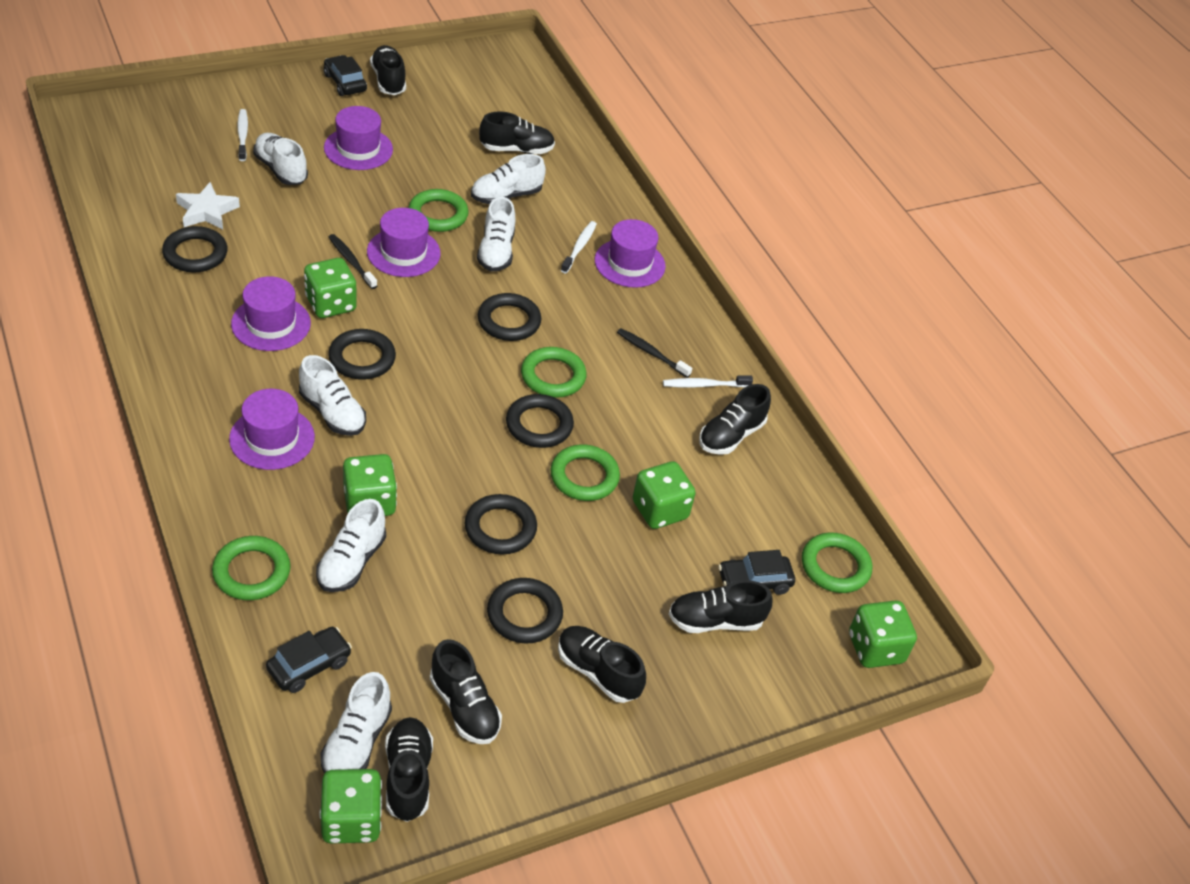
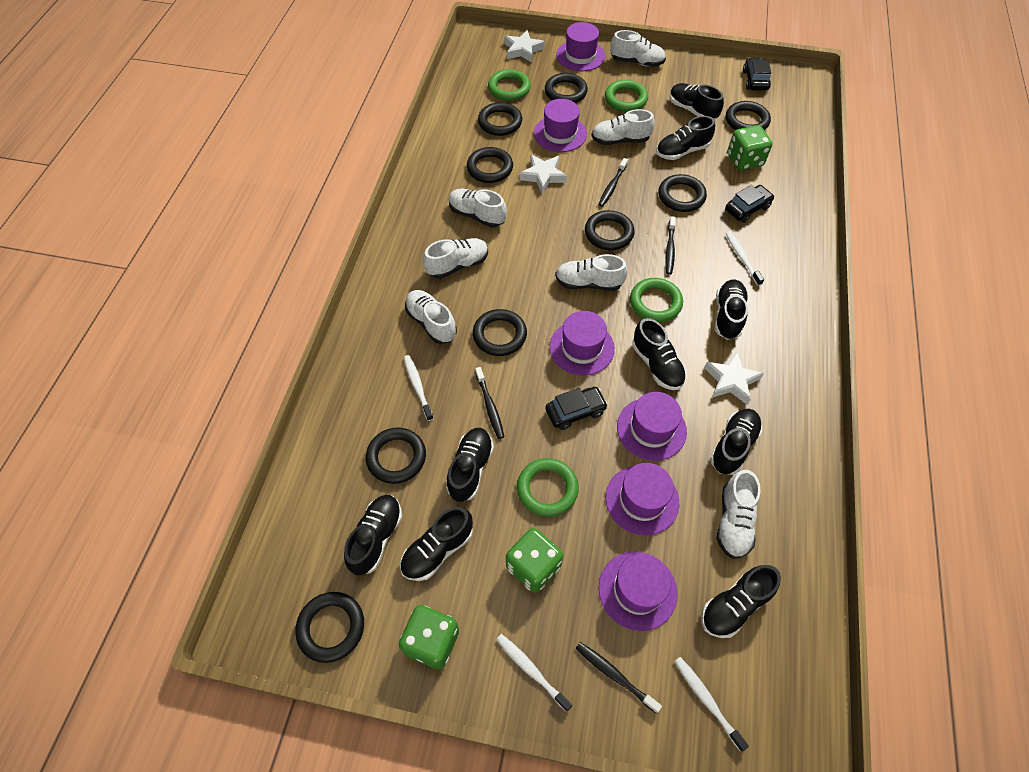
black ring: 6 -> 9
black shoe: 7 -> 9
black toothbrush: 2 -> 4
green dice: 5 -> 3
green ring: 5 -> 4
purple hat: 5 -> 6
white shoe: 6 -> 7
white star: 1 -> 3
white toothbrush: 3 -> 4

